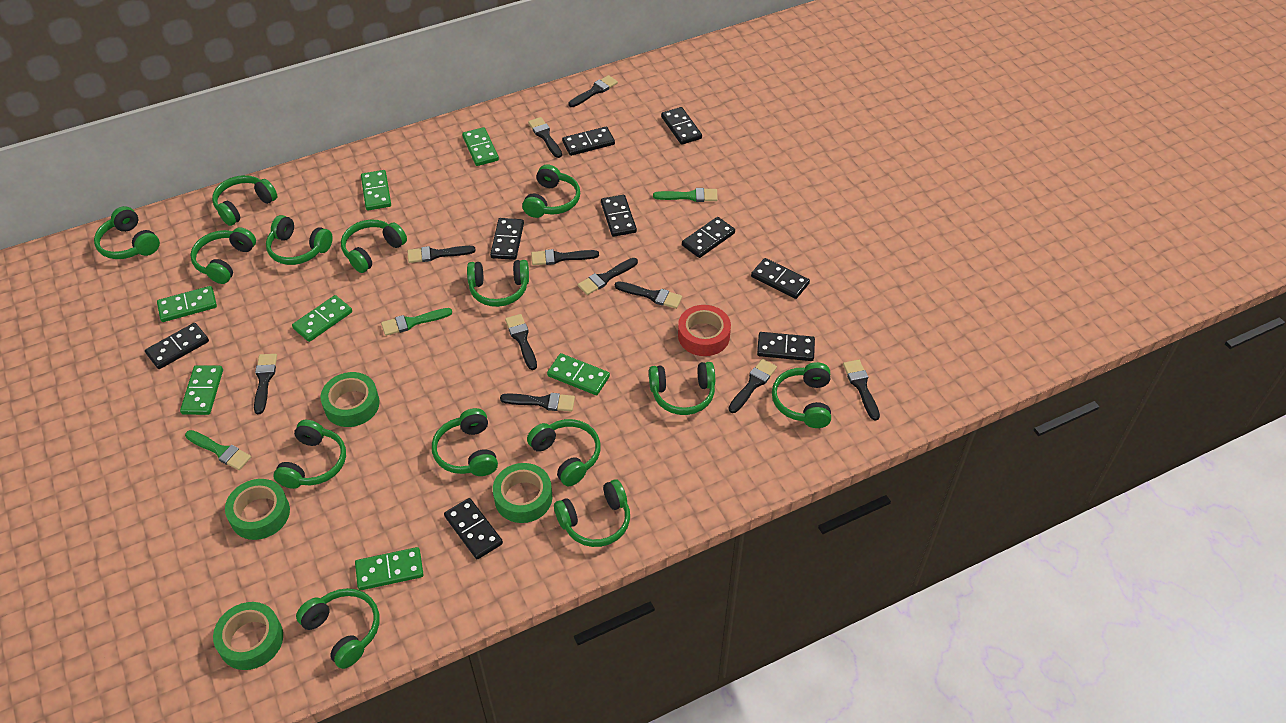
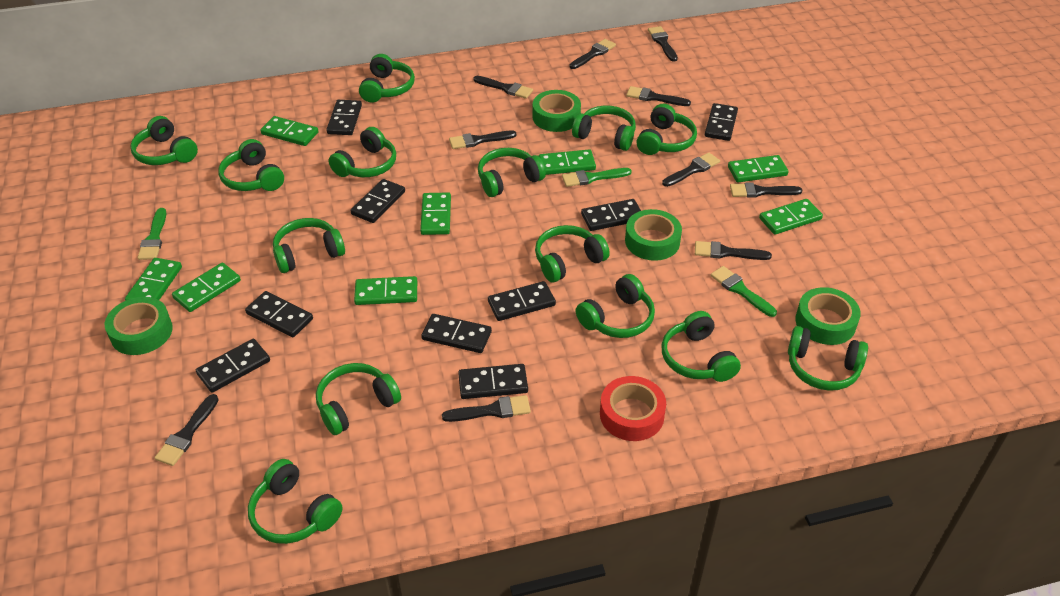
black brush: 11 -> 10
green domino: 7 -> 8

